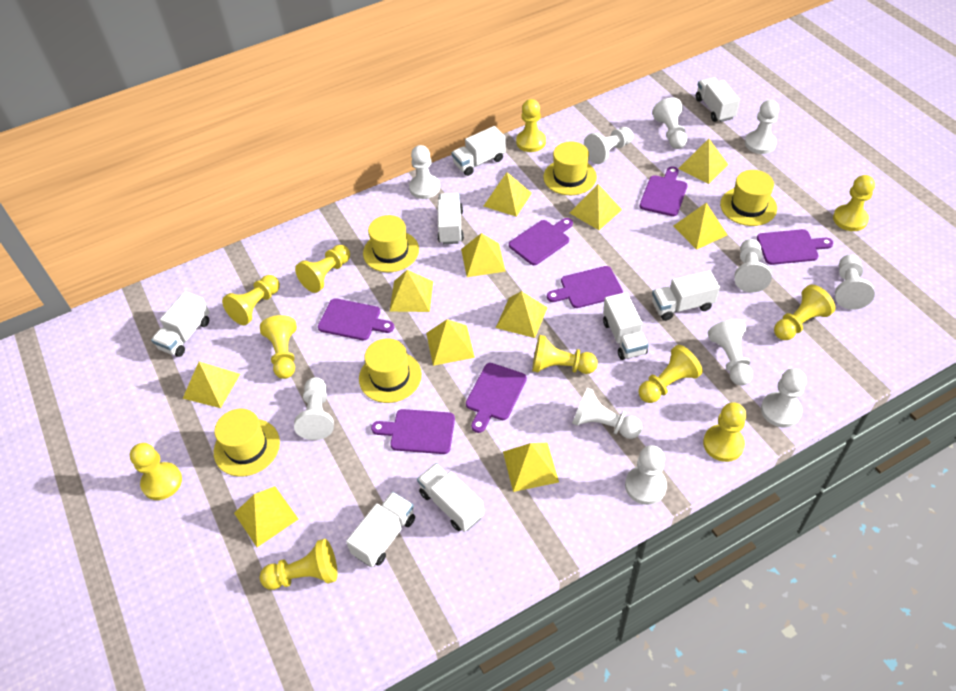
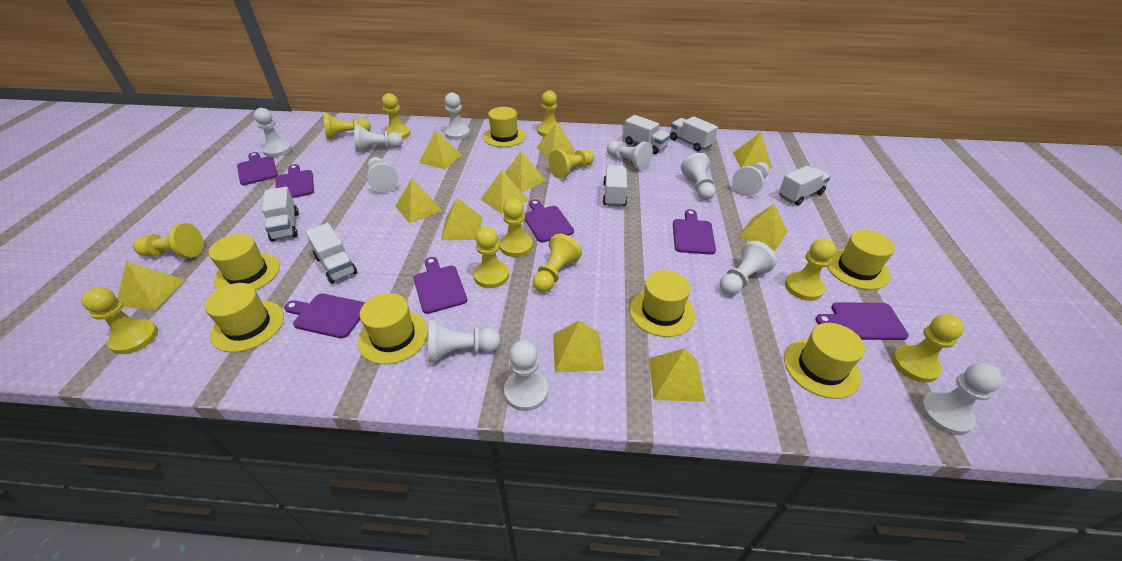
white truck: 8 -> 6
yellow hat: 5 -> 7

